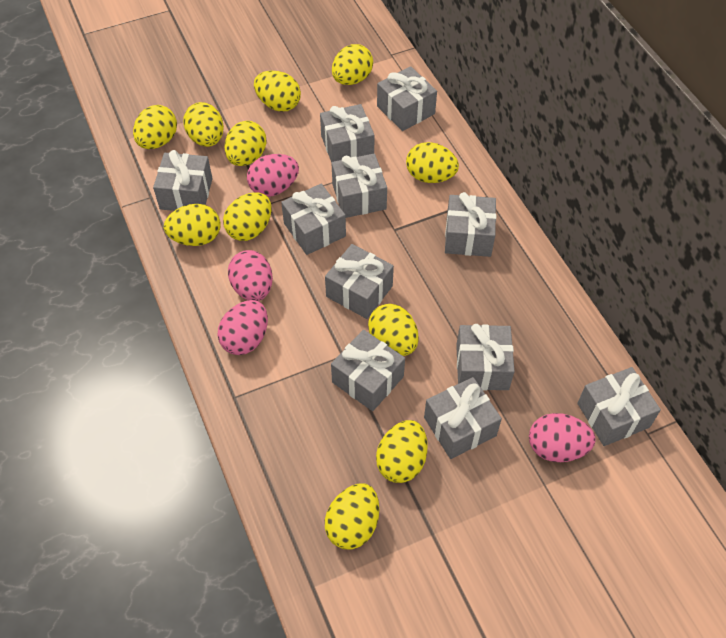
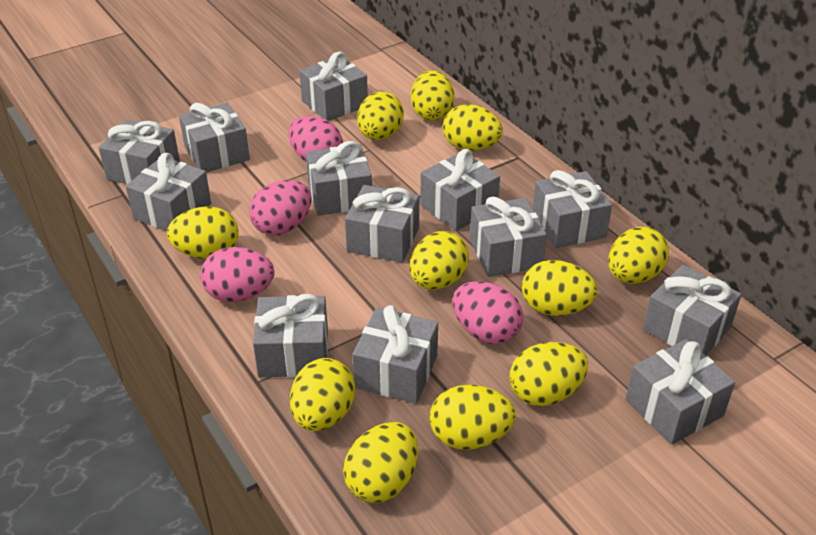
grey gift: 11 -> 13

